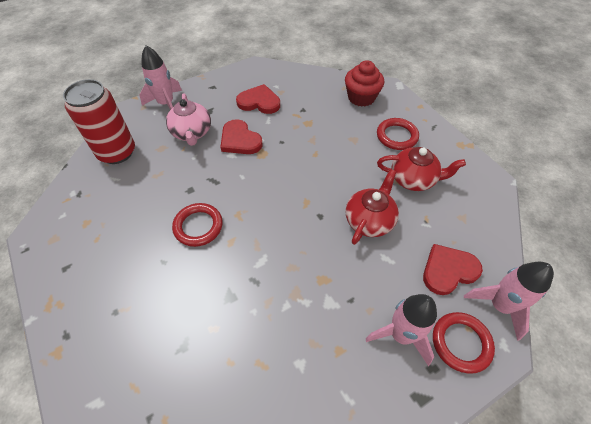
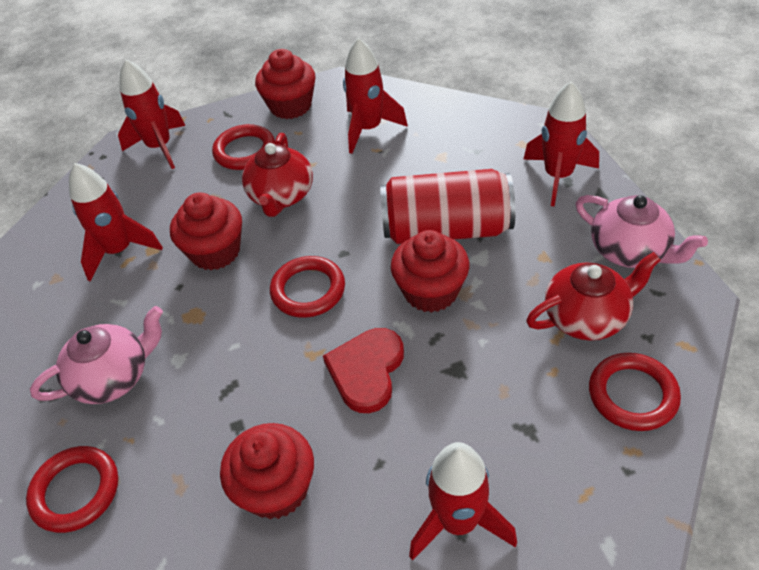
pink rocket: 3 -> 0
pink teapot: 1 -> 2
red cupcake: 1 -> 4
red heart: 3 -> 1
red ring: 3 -> 4
red rocket: 0 -> 5

